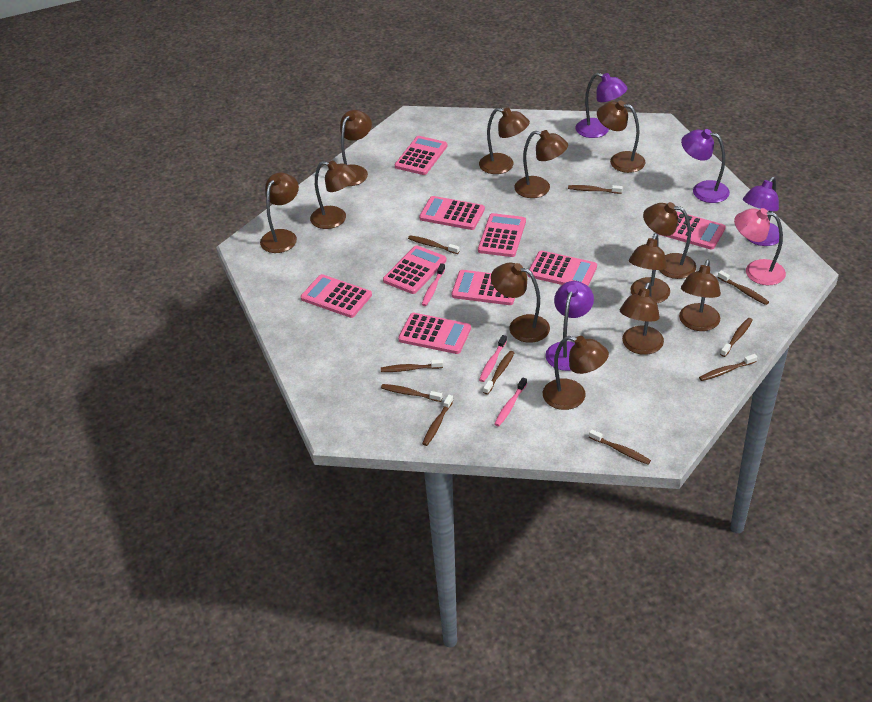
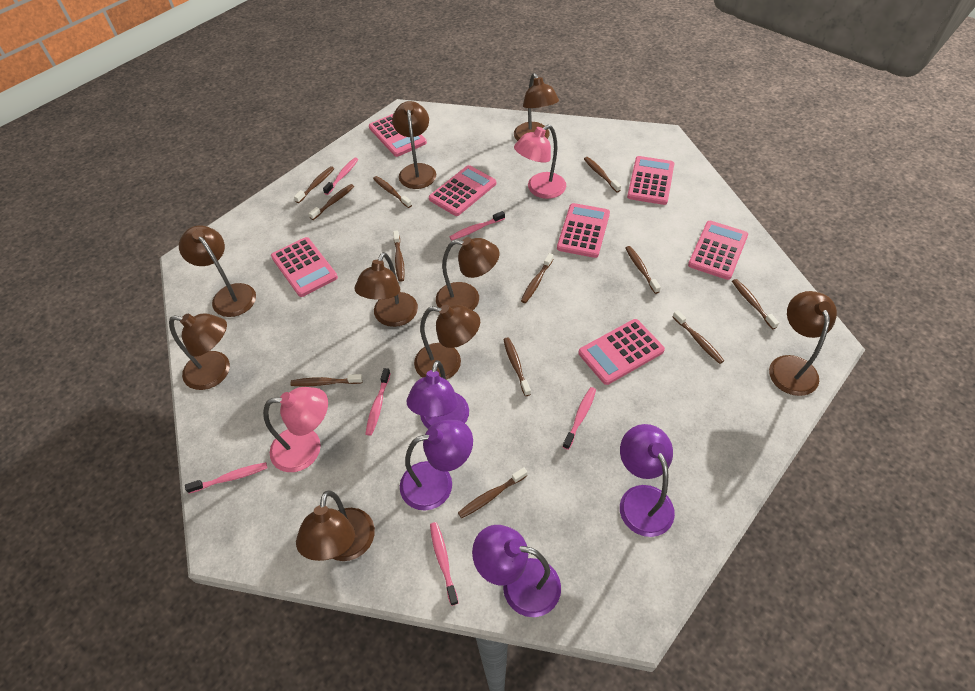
brown lamp: 12 -> 9
brown toothbrush: 10 -> 12
pink calculator: 9 -> 7
pink lamp: 1 -> 2
pink toothbrush: 3 -> 6

